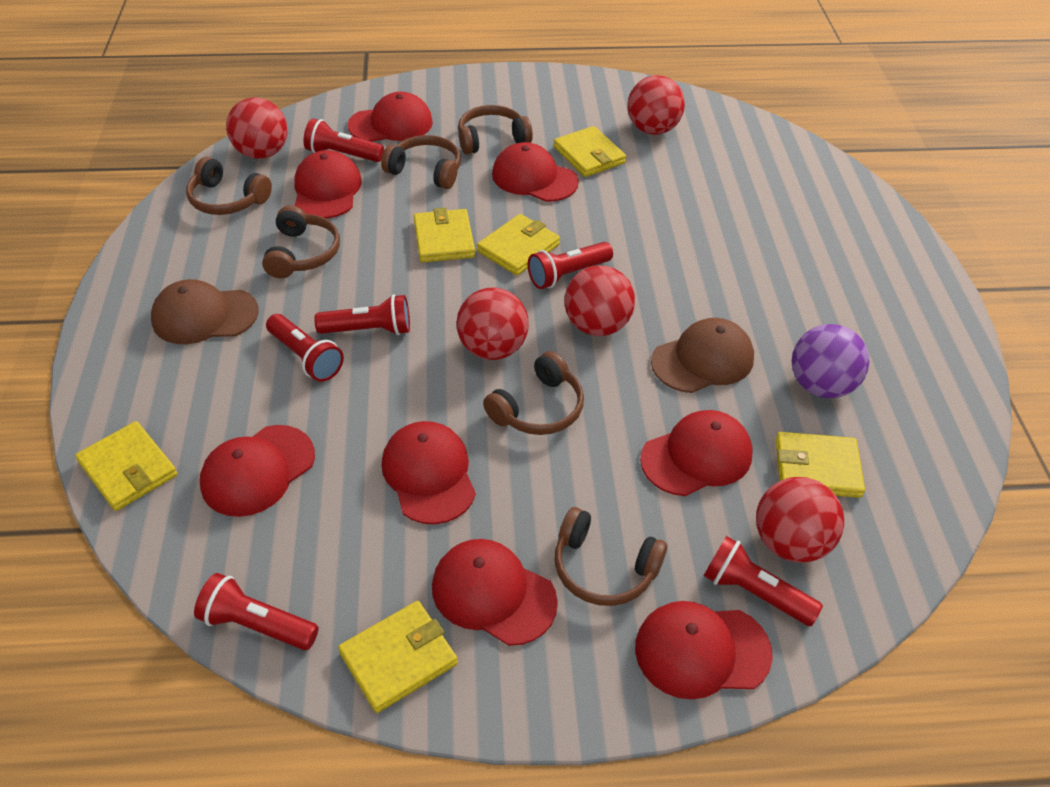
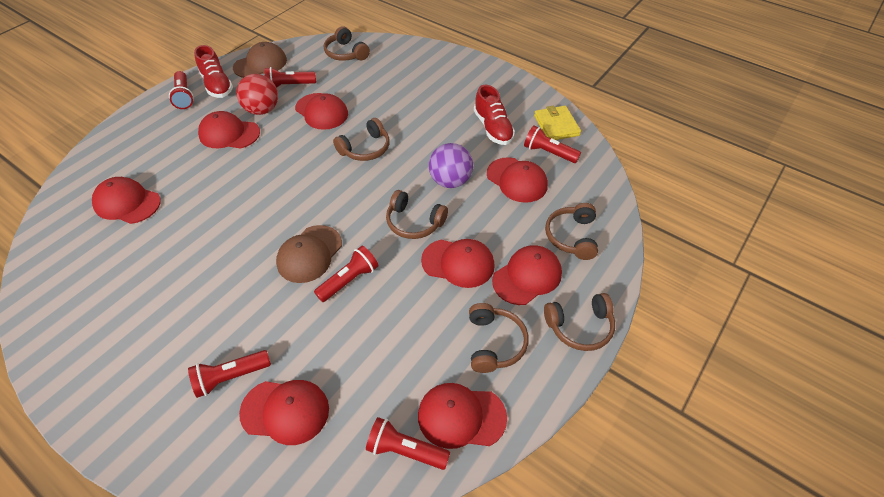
red ball: 5 -> 1
red shoe: 0 -> 2
yellow wallet: 6 -> 1

